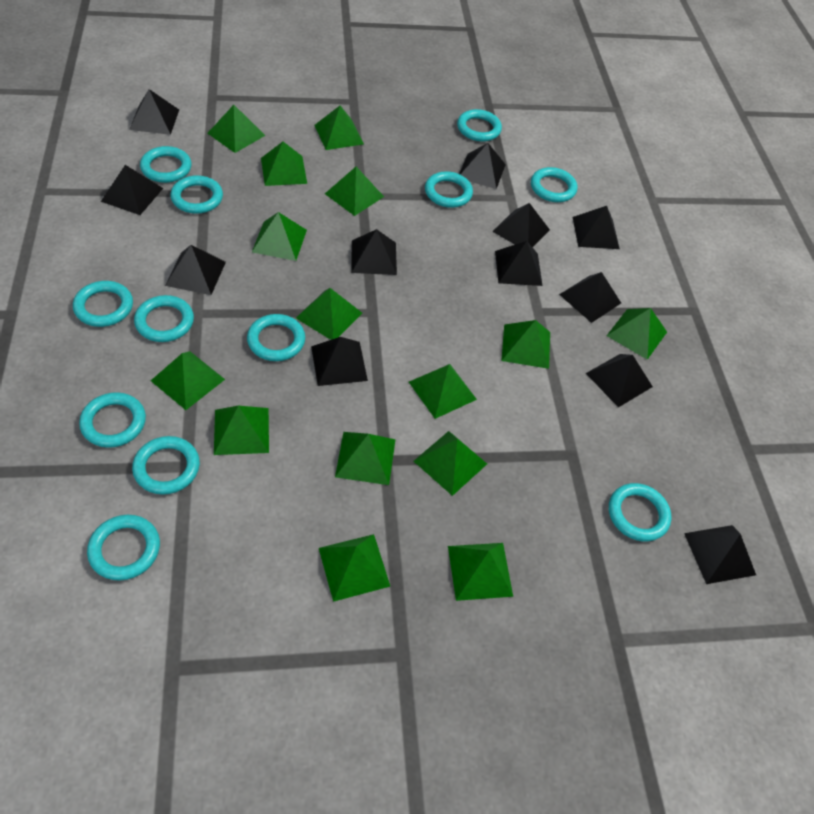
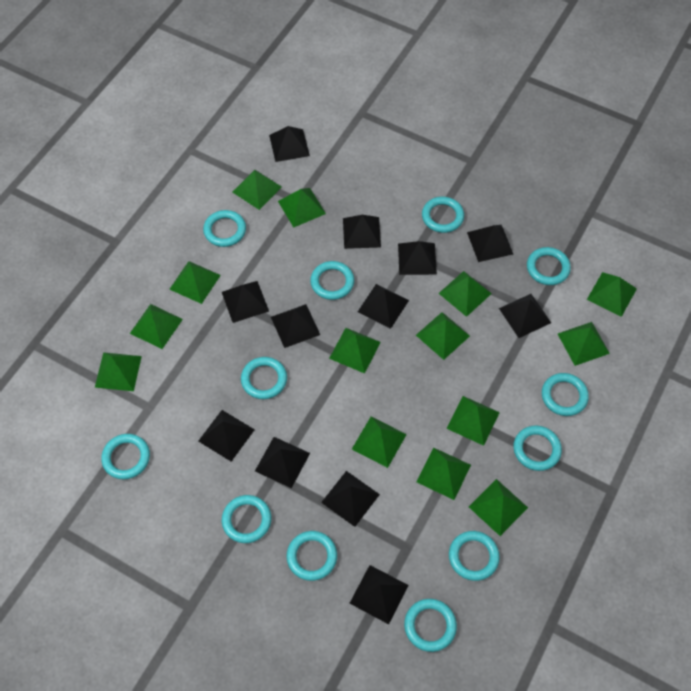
green pyramid: 15 -> 14

